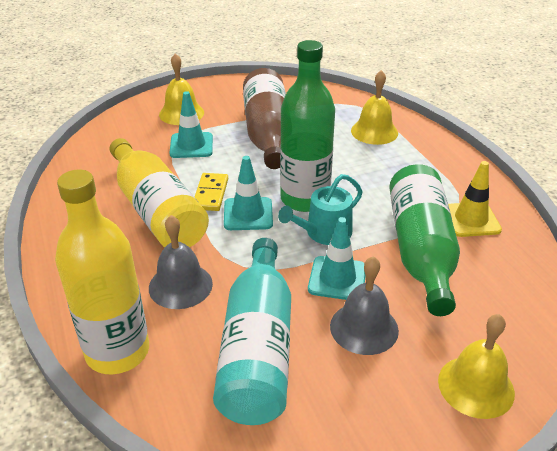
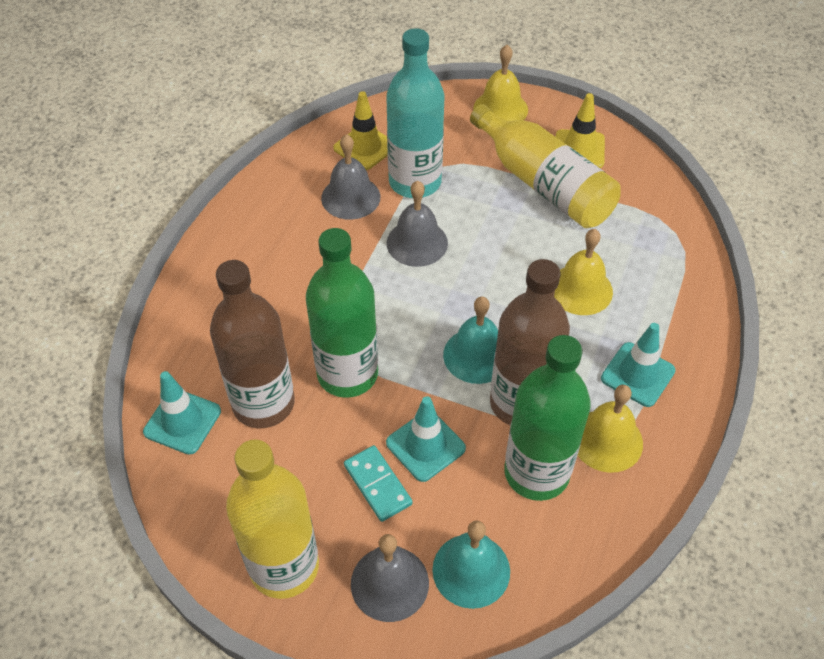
brown bottle: 1 -> 2
grey bell: 2 -> 3
turquoise bell: 0 -> 2
turquoise domino: 0 -> 1
turquoise watering can: 1 -> 0
yellow domino: 1 -> 0
yellow traffic cone: 1 -> 2

